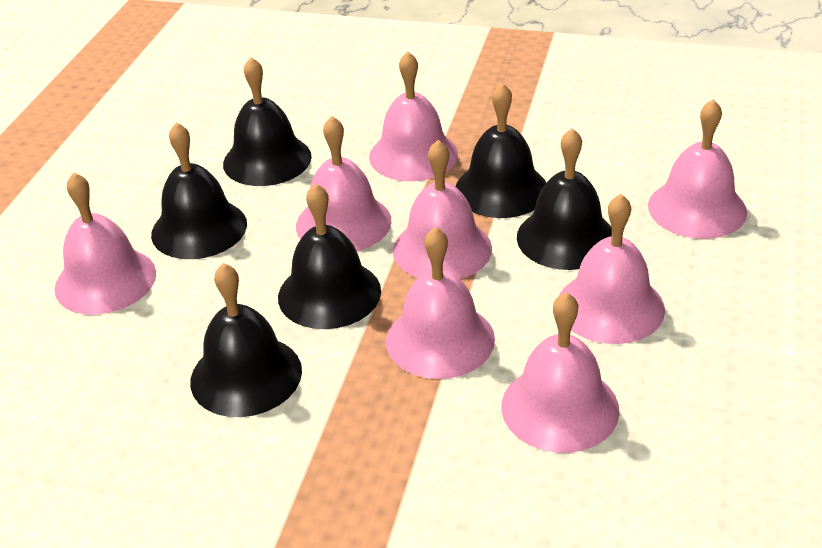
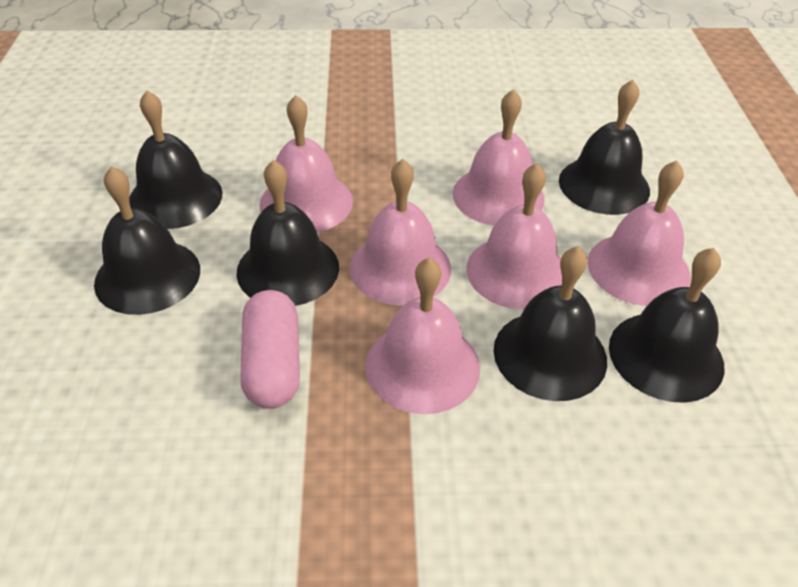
pink bell: 8 -> 6
pink capsule: 0 -> 1

